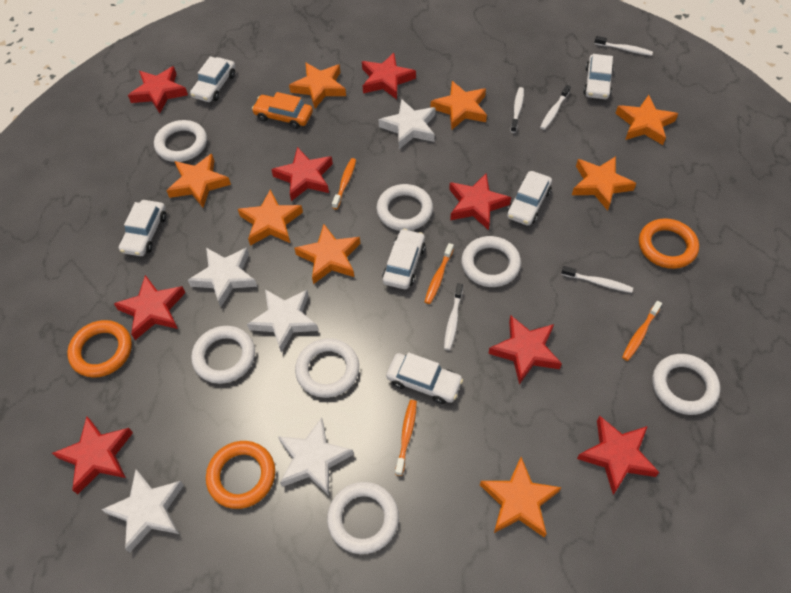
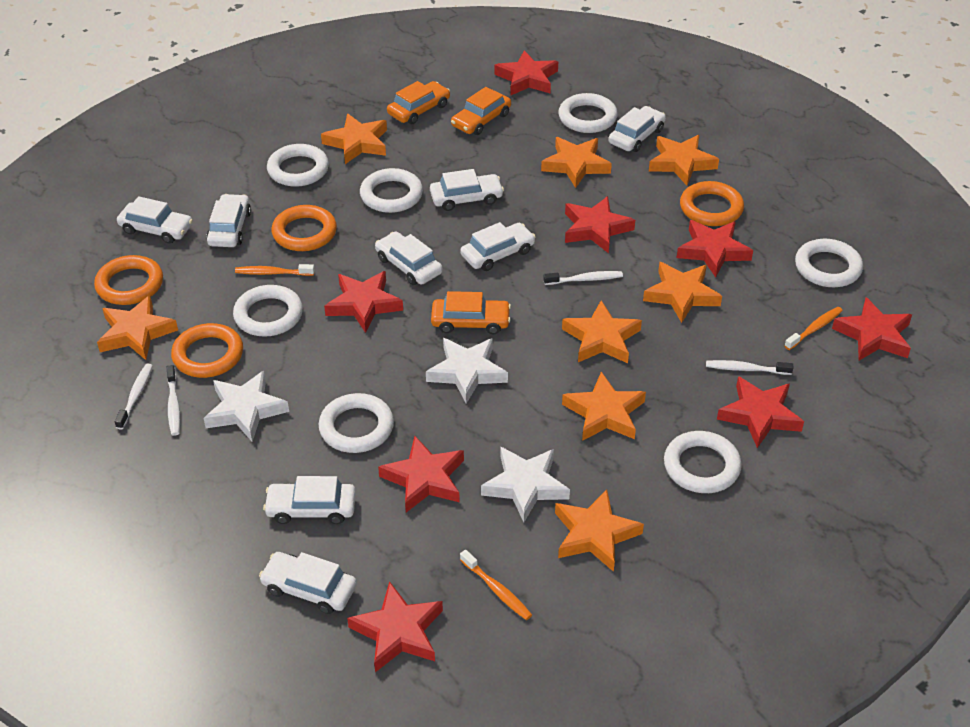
orange car: 1 -> 3
orange ring: 3 -> 4
orange toothbrush: 4 -> 3
white car: 6 -> 8
white star: 5 -> 3
white toothbrush: 5 -> 4

